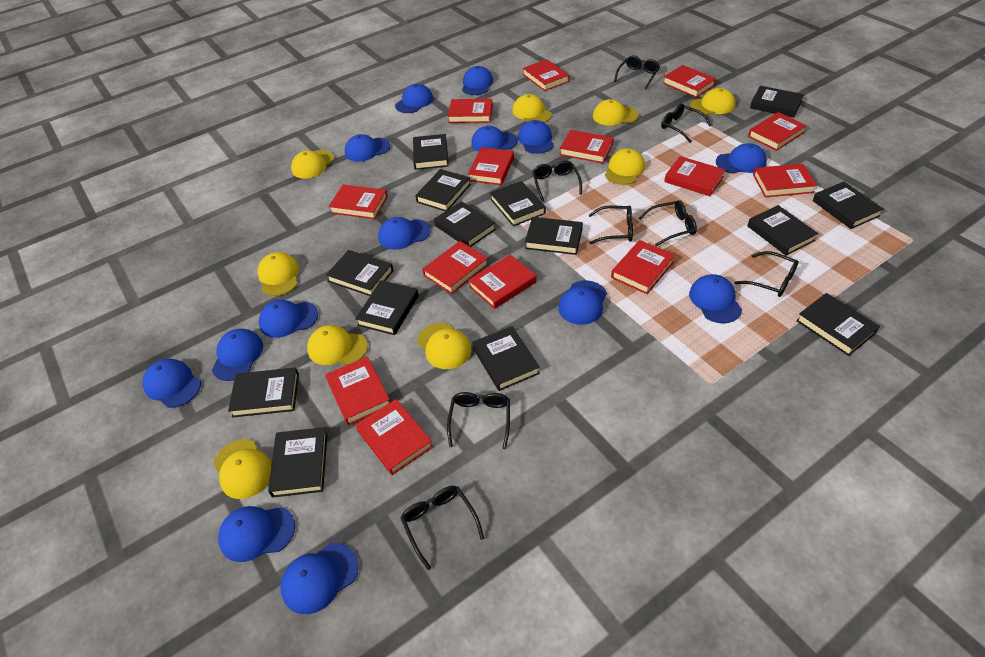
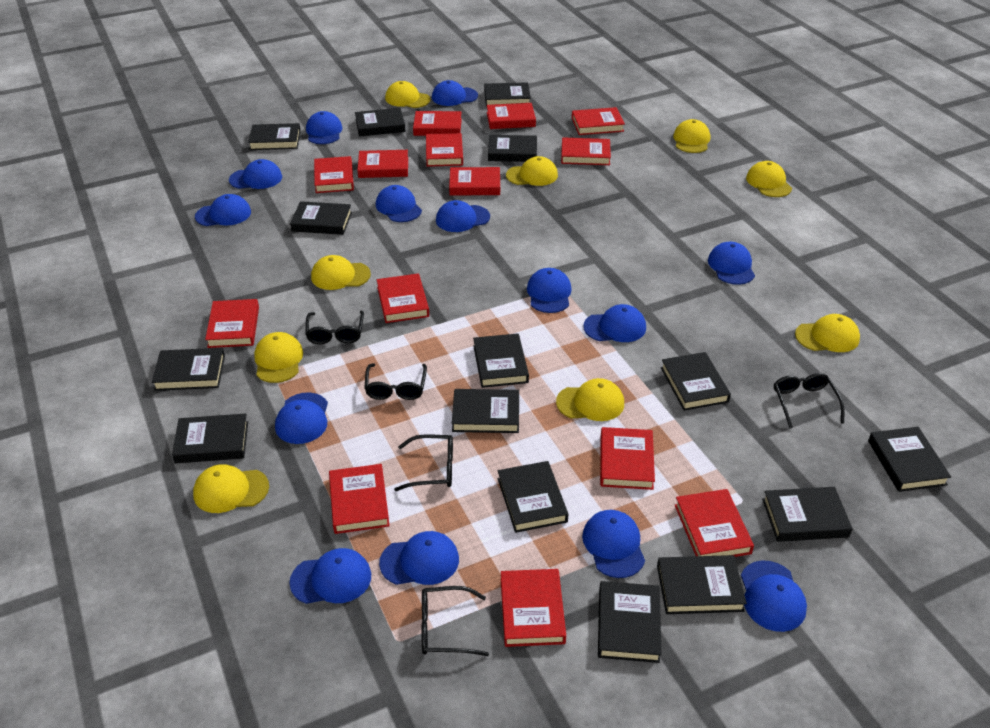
black book: 14 -> 15
black glasses: 8 -> 5

